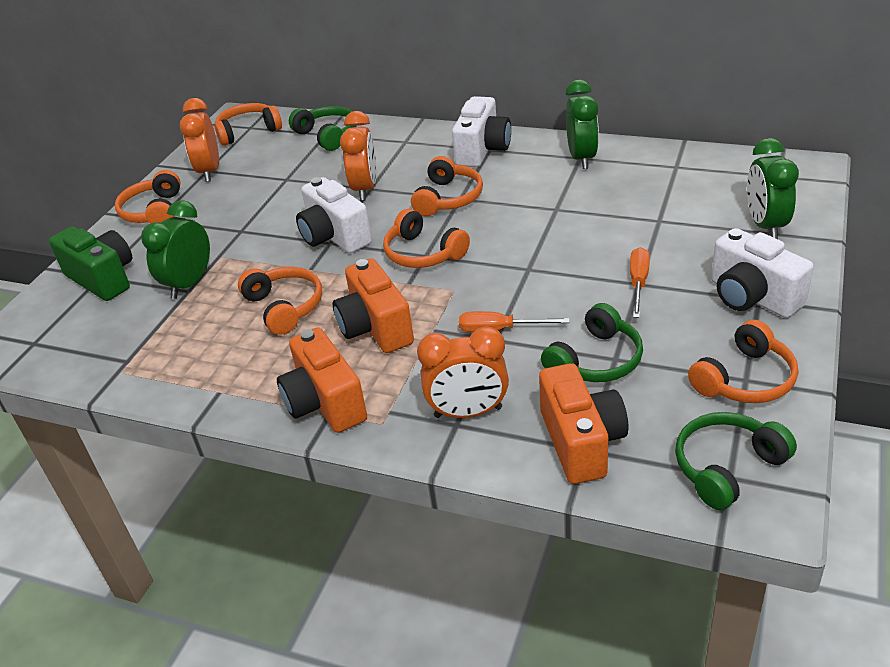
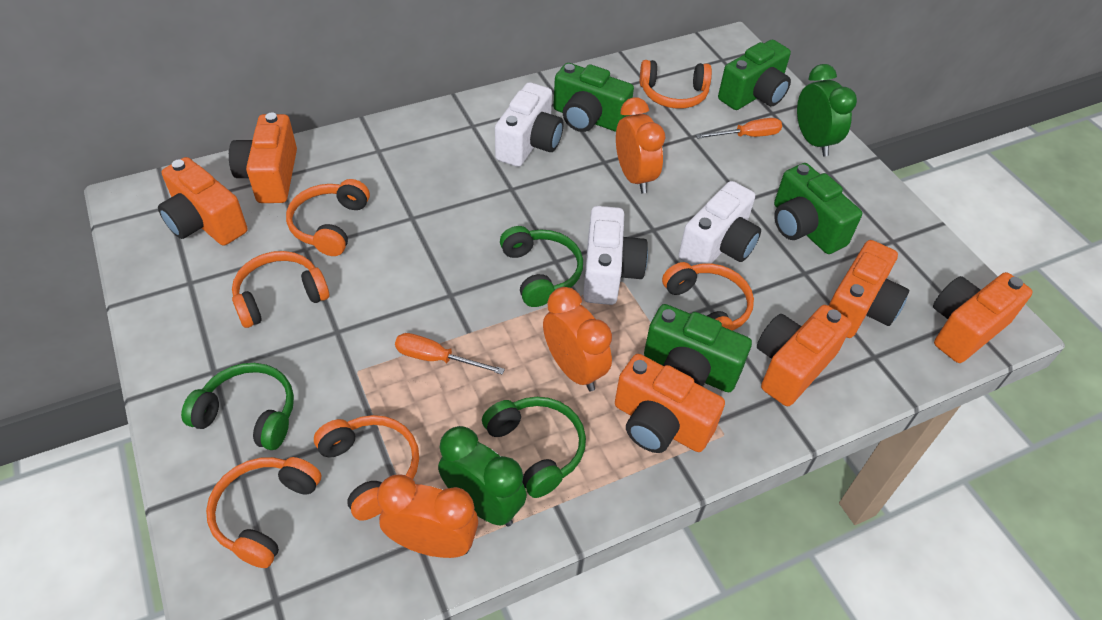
green camera: 1 -> 4
green clock: 3 -> 2
orange camera: 3 -> 6

